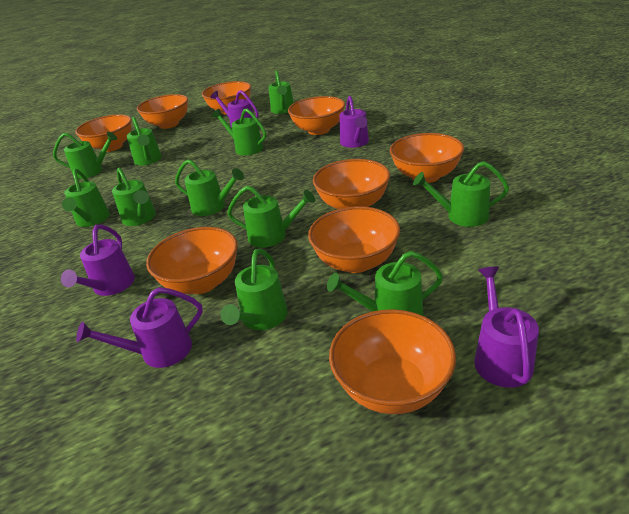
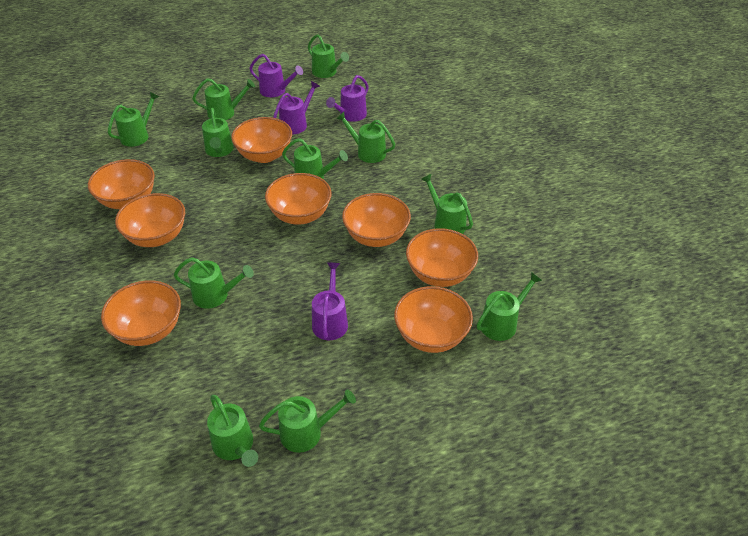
orange bowl: 9 -> 8
purple watering can: 5 -> 4

